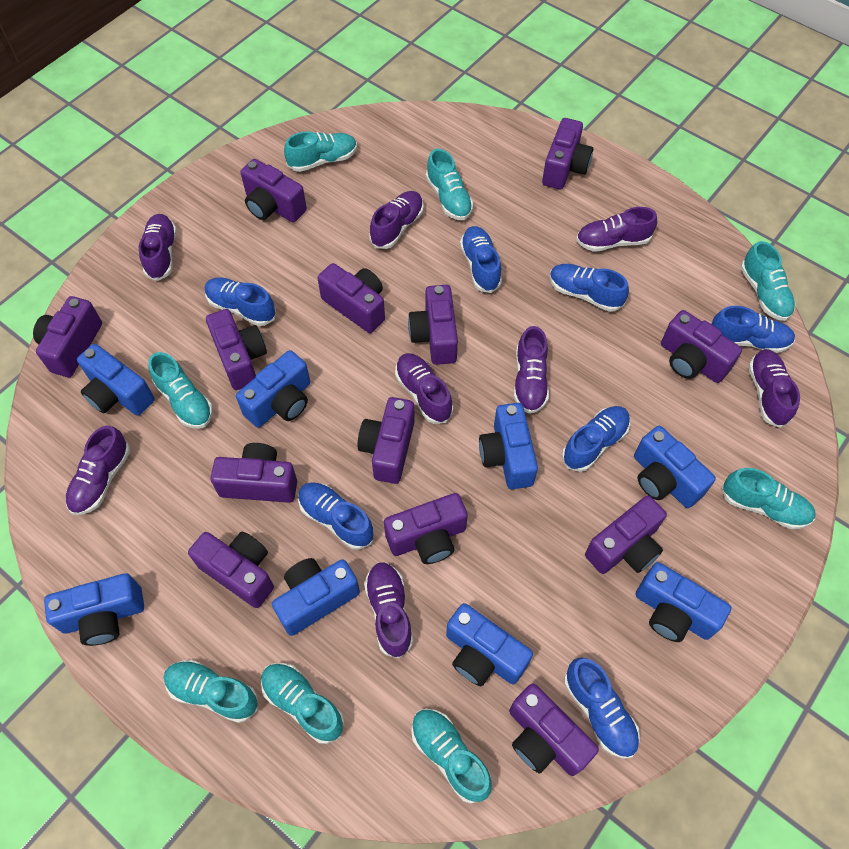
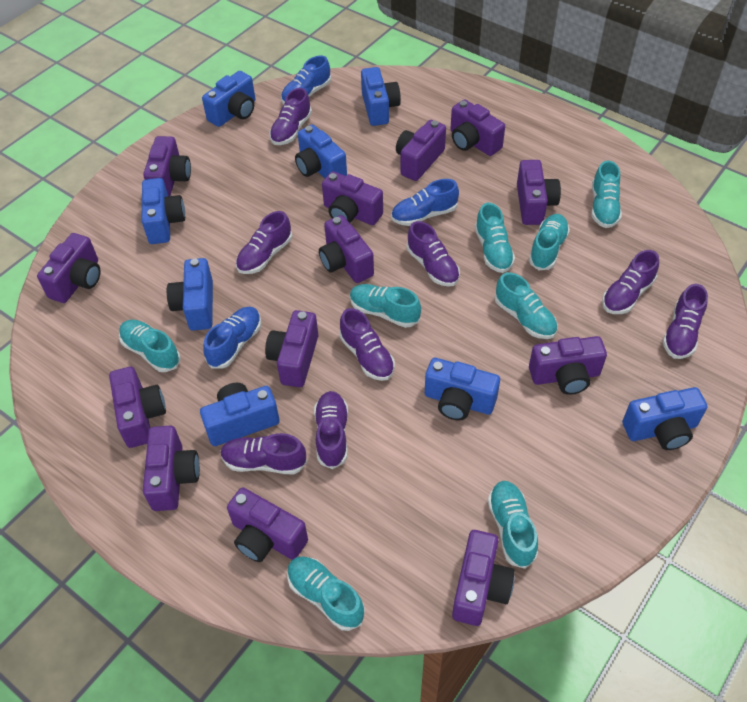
blue shoe: 7 -> 3

